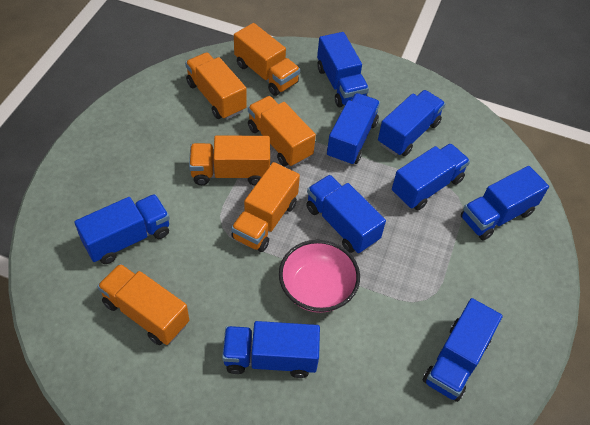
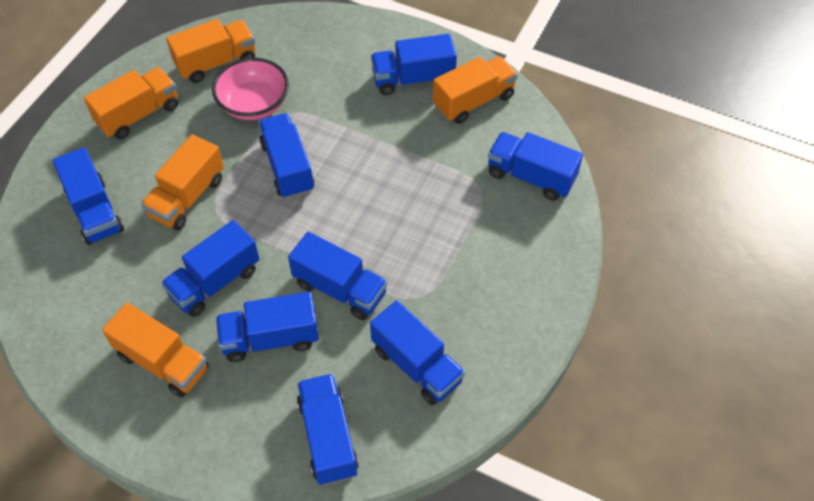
orange truck: 6 -> 5

